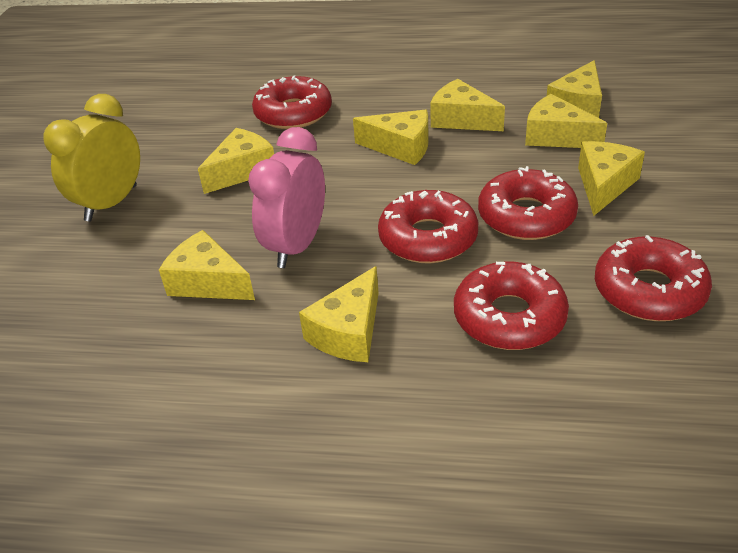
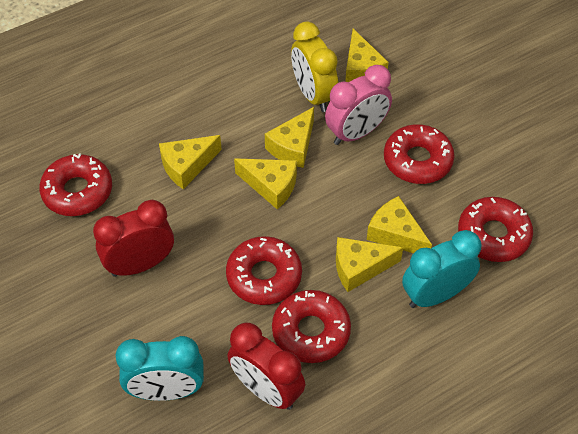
red clock: 0 -> 2
turquoise clock: 0 -> 2
yellow cheese: 8 -> 6

